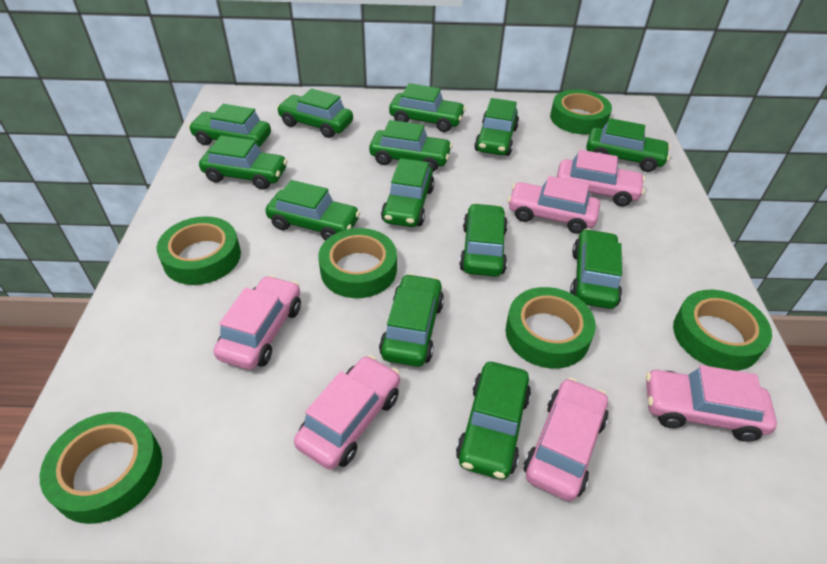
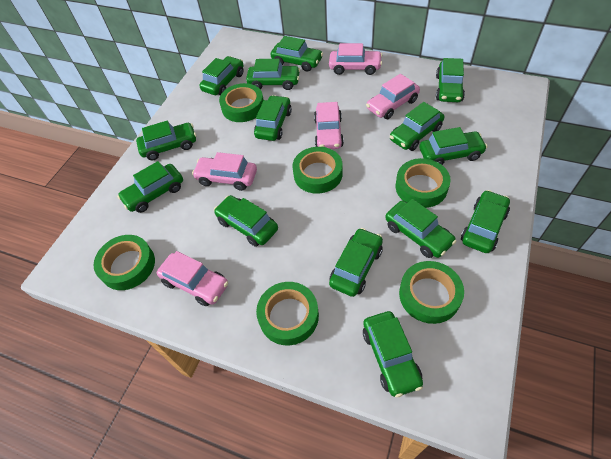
green car: 13 -> 14
pink car: 6 -> 5

